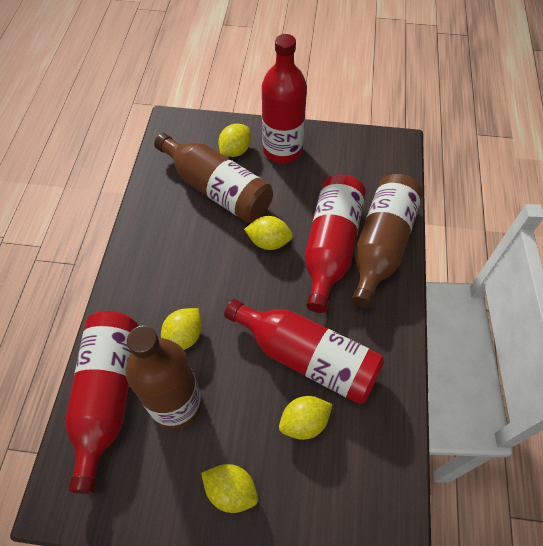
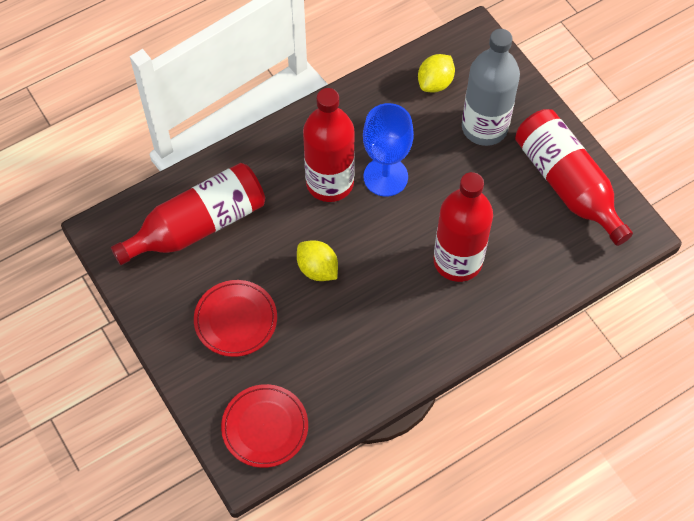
blue goblet: 0 -> 1
brown bottle: 3 -> 0
grey bottle: 0 -> 1
red plate: 0 -> 2
yellow lemon: 5 -> 2

